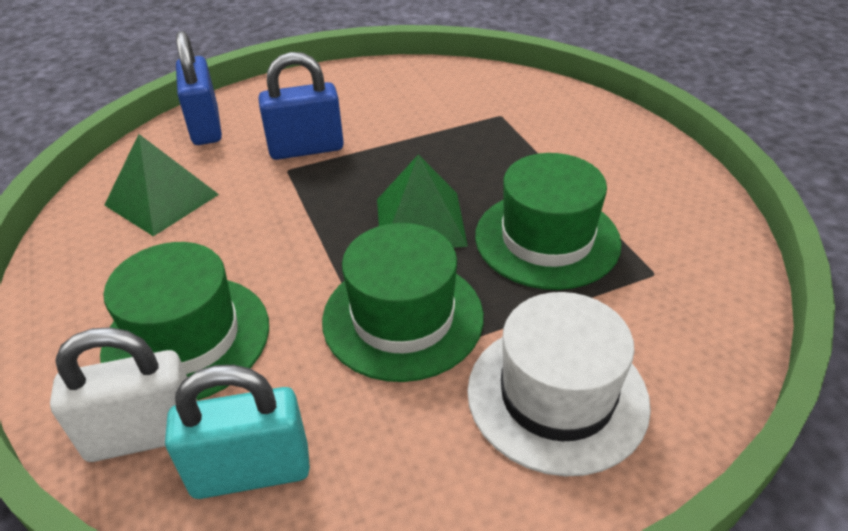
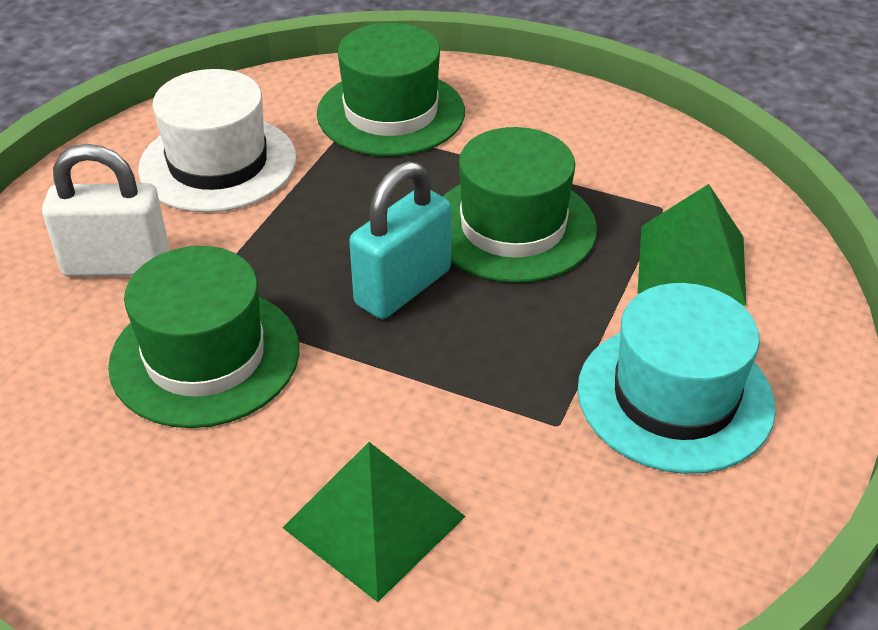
blue padlock: 2 -> 0
turquoise hat: 0 -> 1

